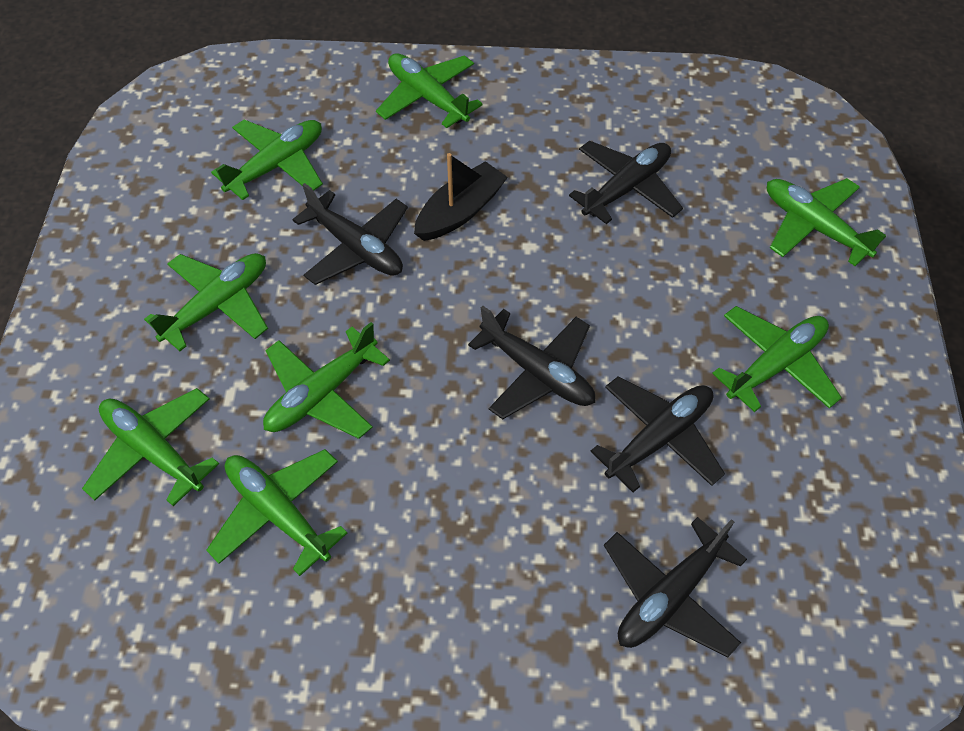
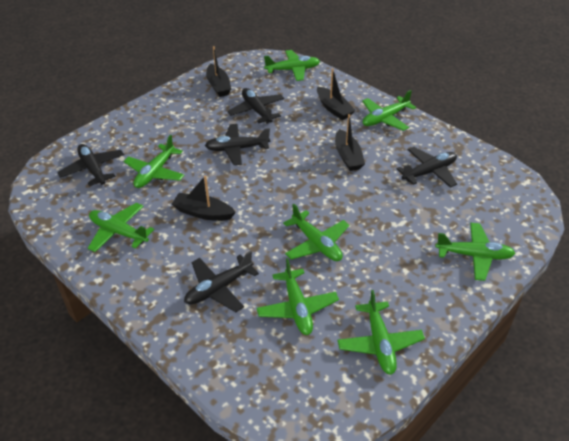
black boat: 1 -> 4

